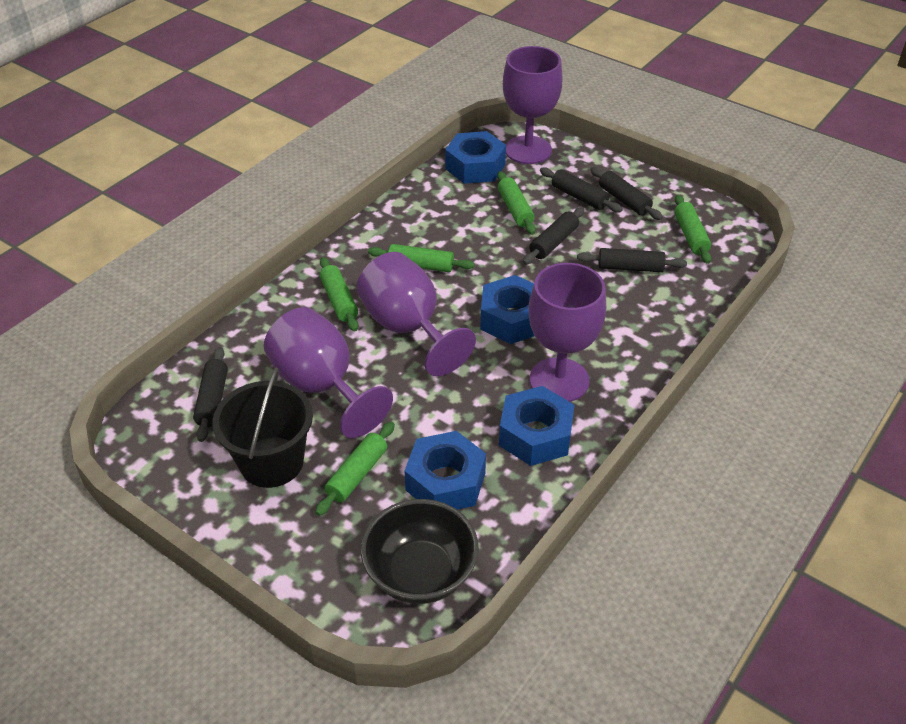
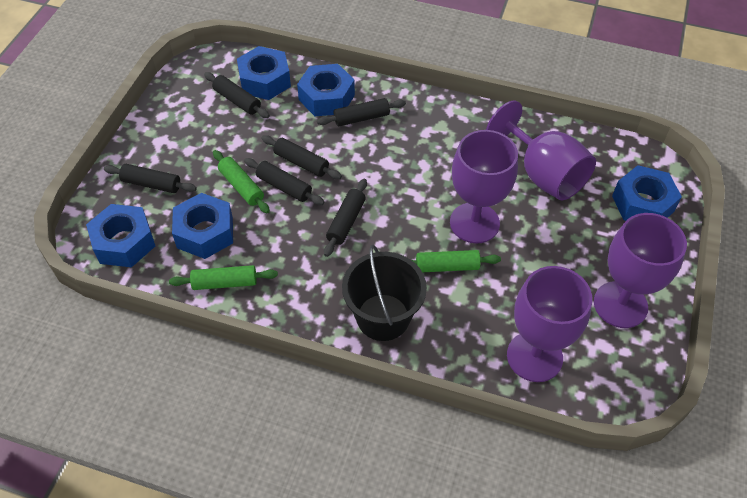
black bowl: 1 -> 0
black rolling pin: 5 -> 6
blue nut: 4 -> 5
green rolling pin: 5 -> 3

